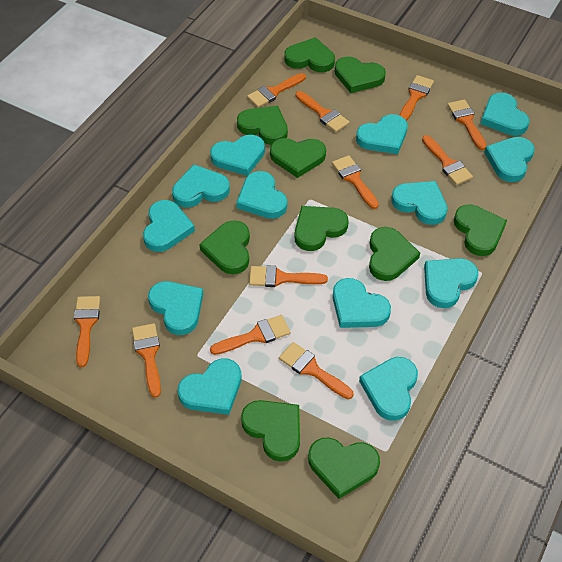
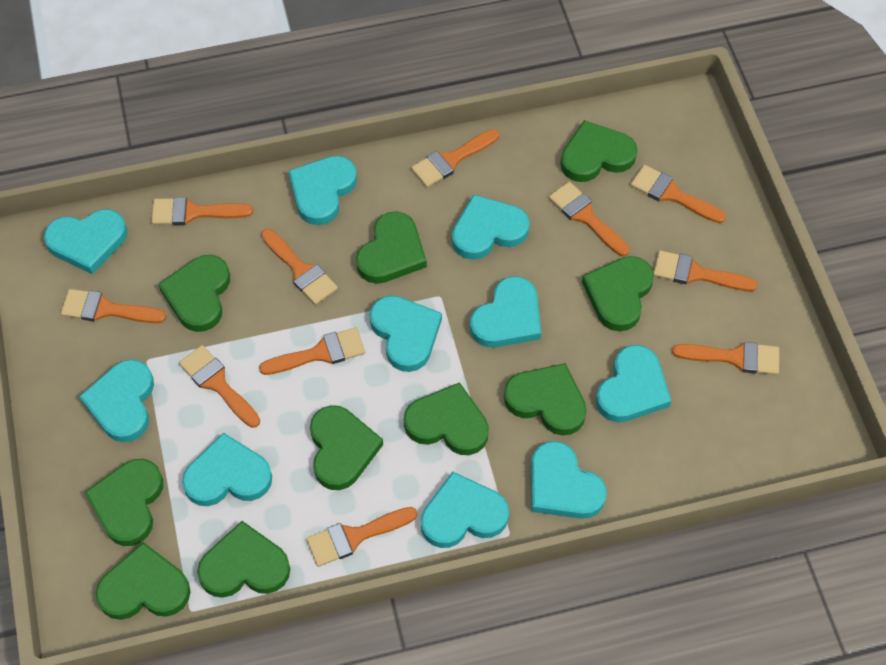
turquoise heart: 13 -> 10

